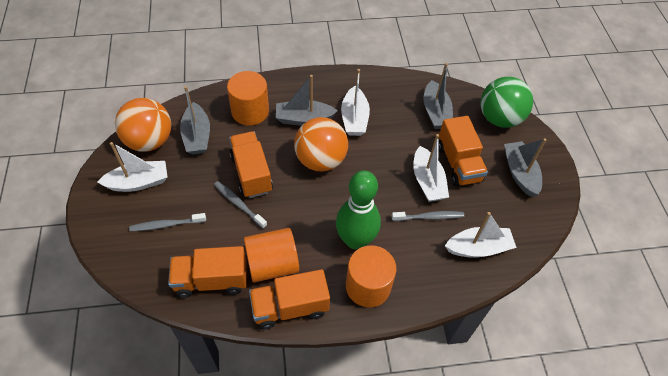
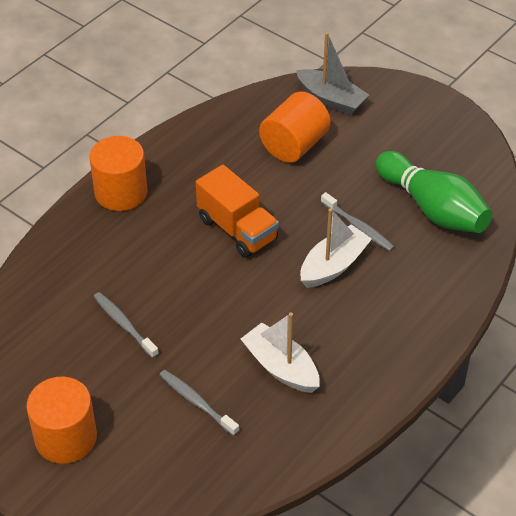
green ball: 1 -> 0
grey boat: 4 -> 1
orange ball: 2 -> 0
orange truck: 4 -> 1
white boat: 4 -> 2

